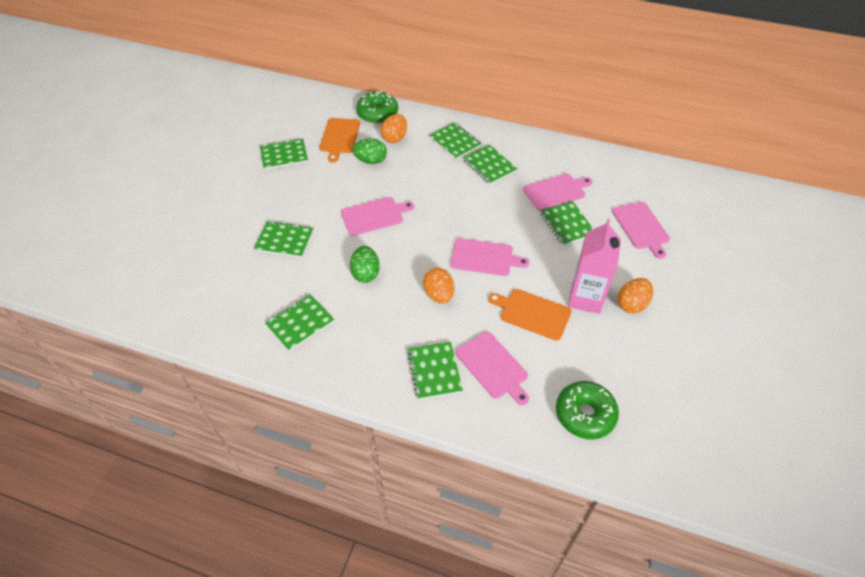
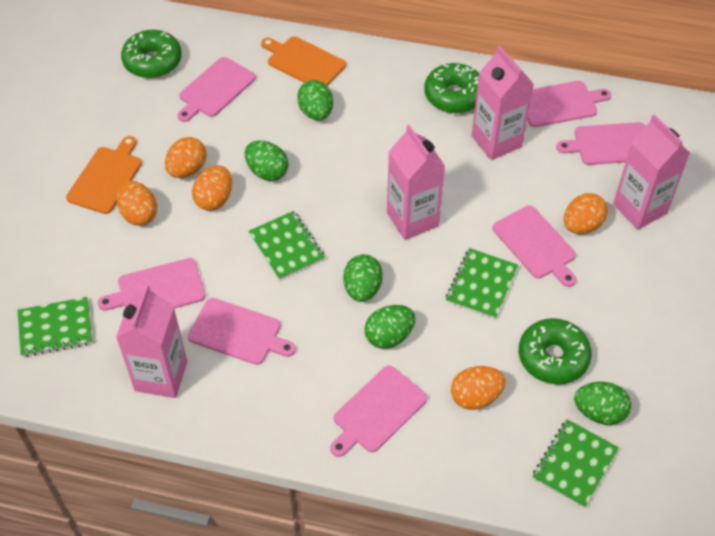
green donut: 2 -> 3
green egg: 2 -> 5
green notebook: 7 -> 4
orange egg: 3 -> 5
pink carton: 1 -> 4
pink cutting board: 5 -> 7

